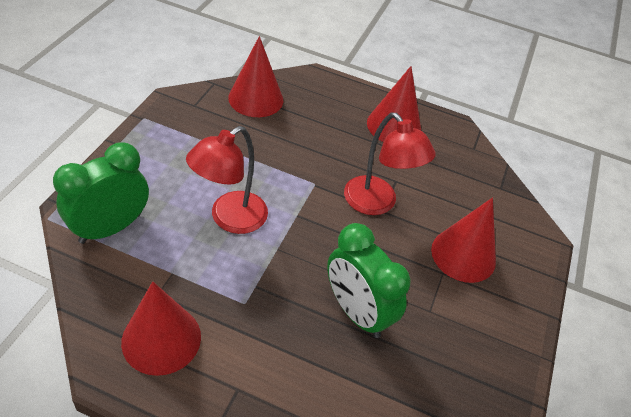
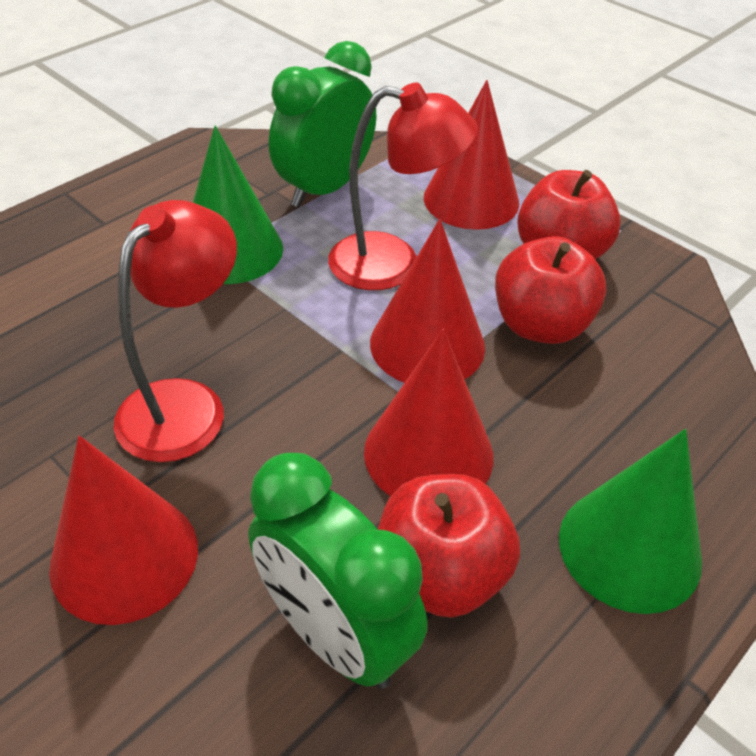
green cone: 0 -> 2
red apple: 0 -> 3

